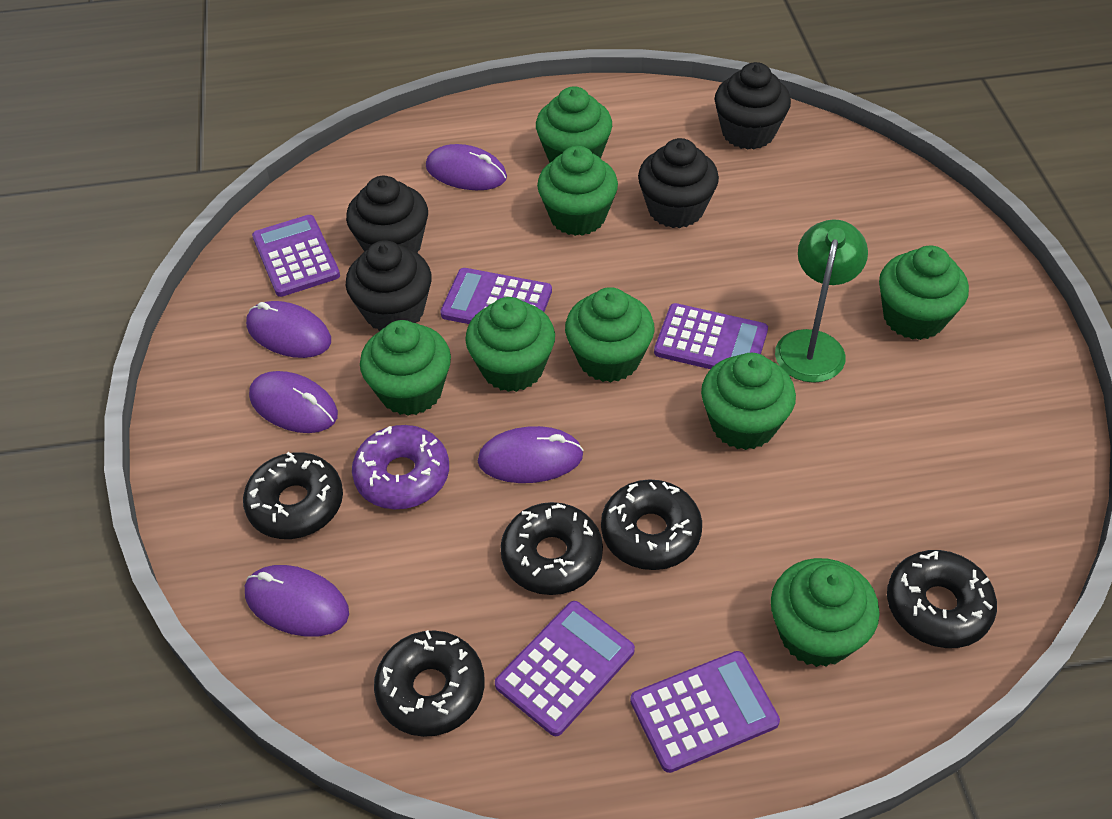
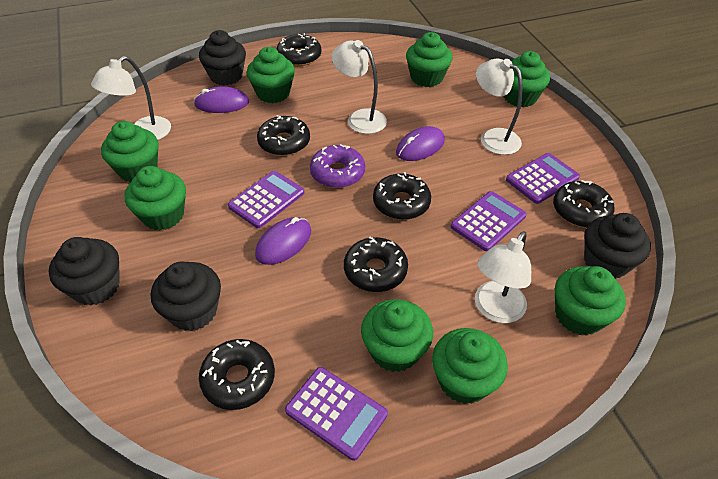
black donut: 5 -> 6
green lamp: 1 -> 0
purple calculator: 5 -> 4
purple mouse: 5 -> 3
white lamp: 0 -> 4

